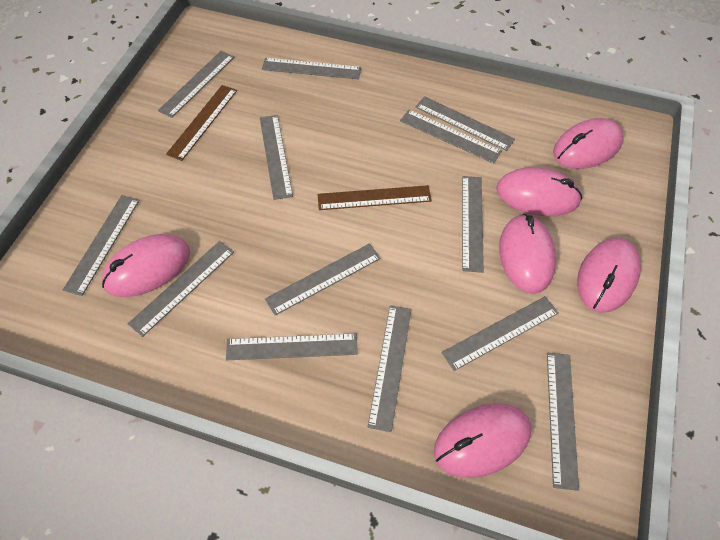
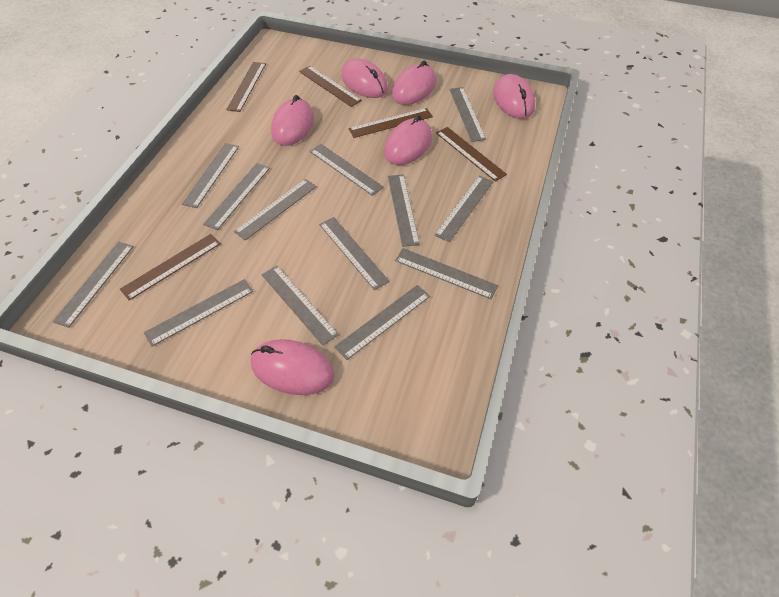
brown ruler: 2 -> 5

